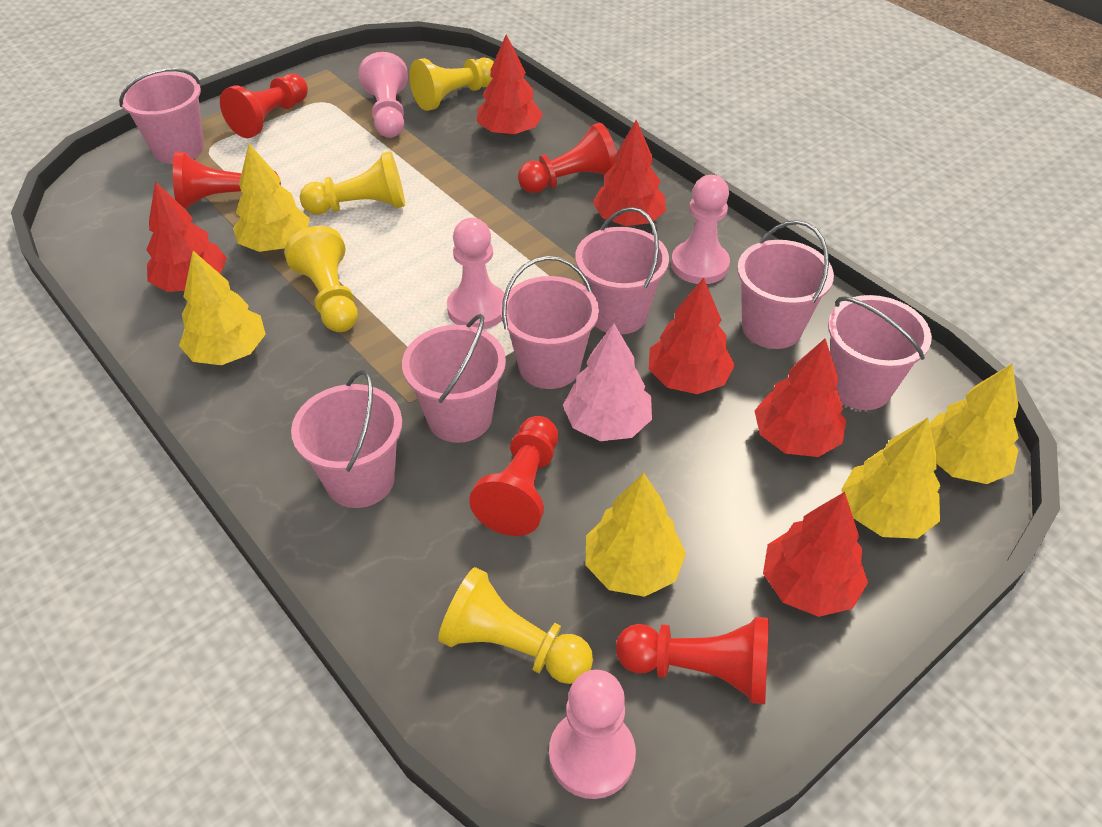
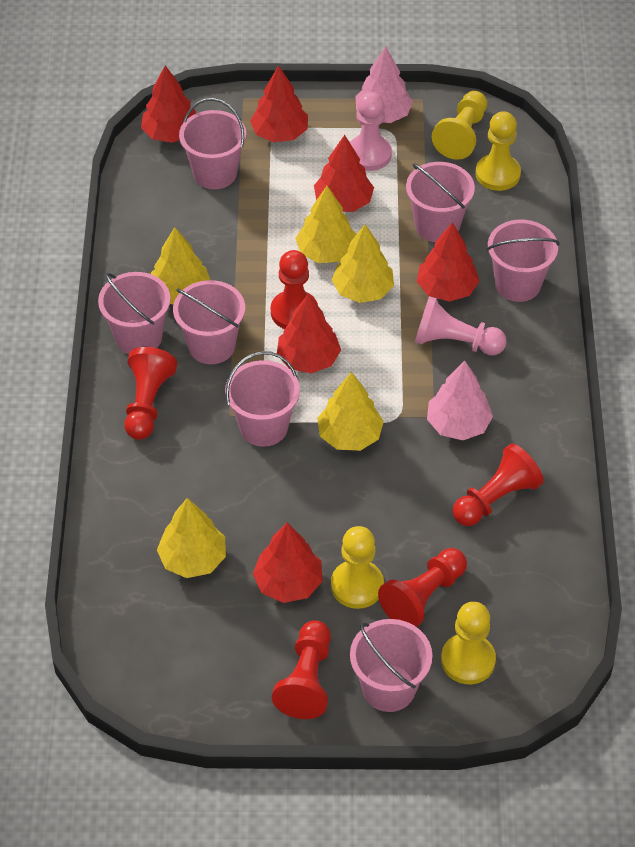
pink pawn: 4 -> 2
pink tree: 1 -> 2

